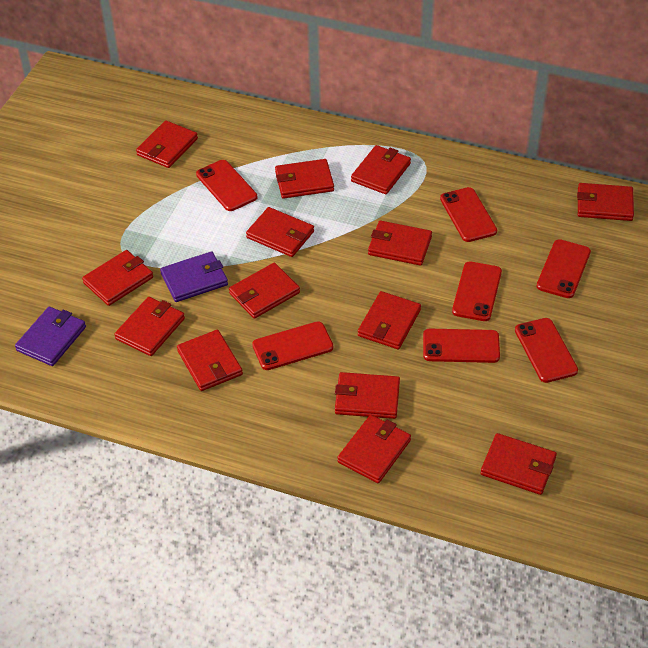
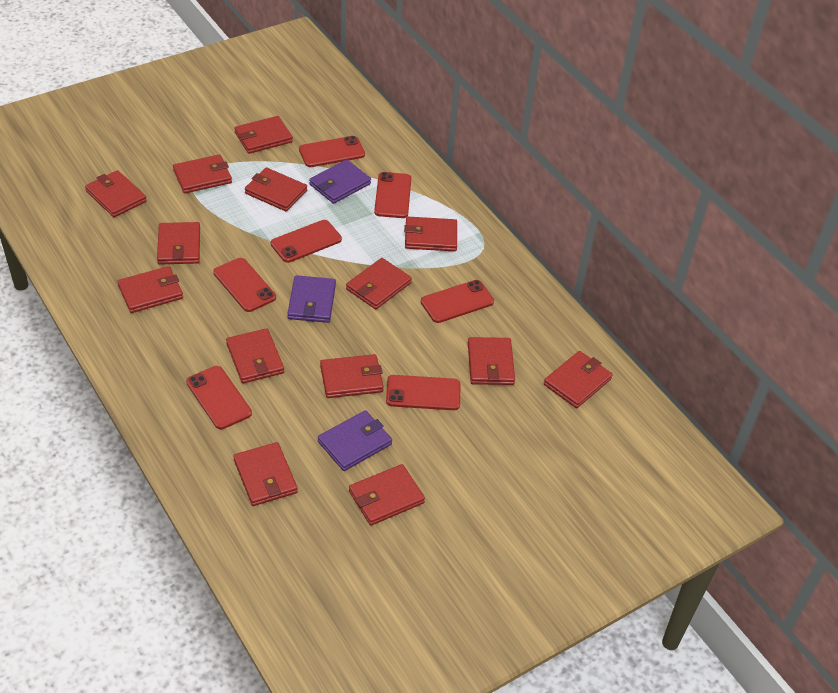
purple wallet: 2 -> 3

